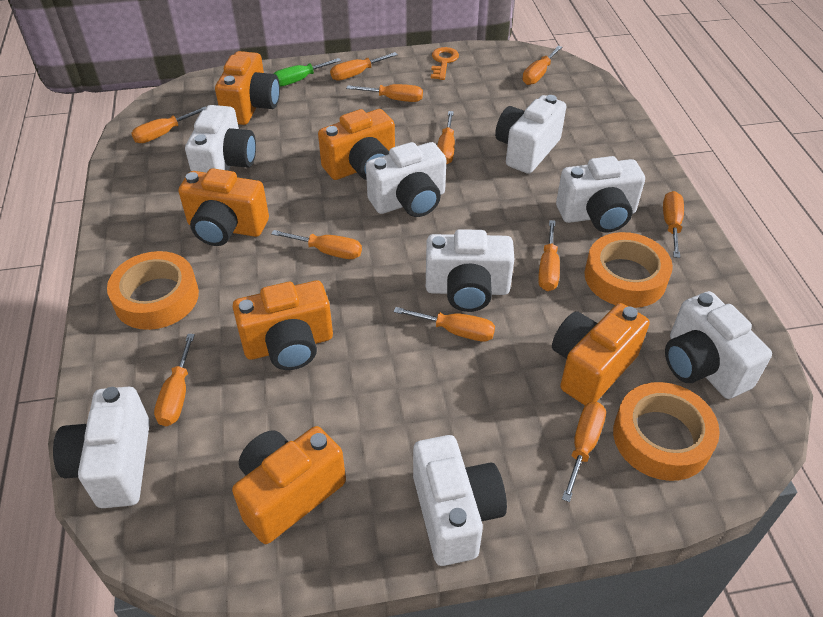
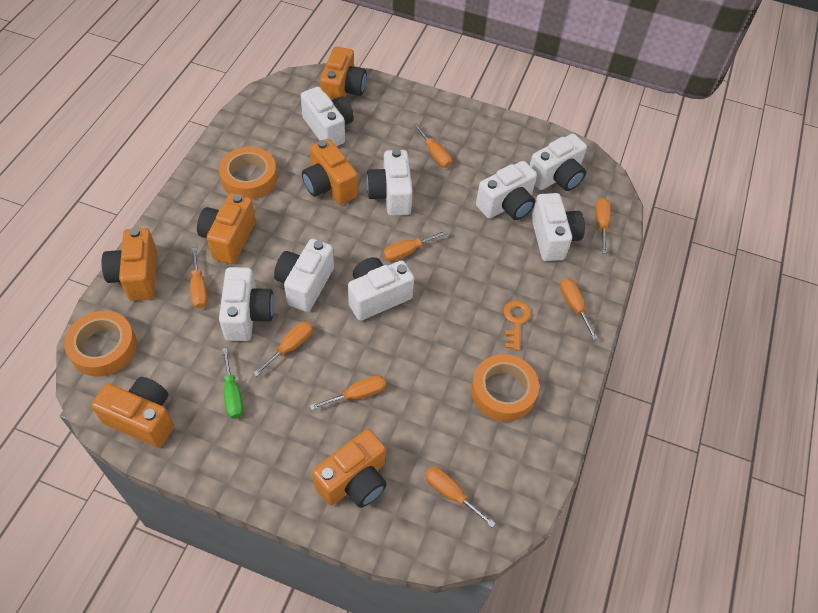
orange screwdriver: 11 -> 8

